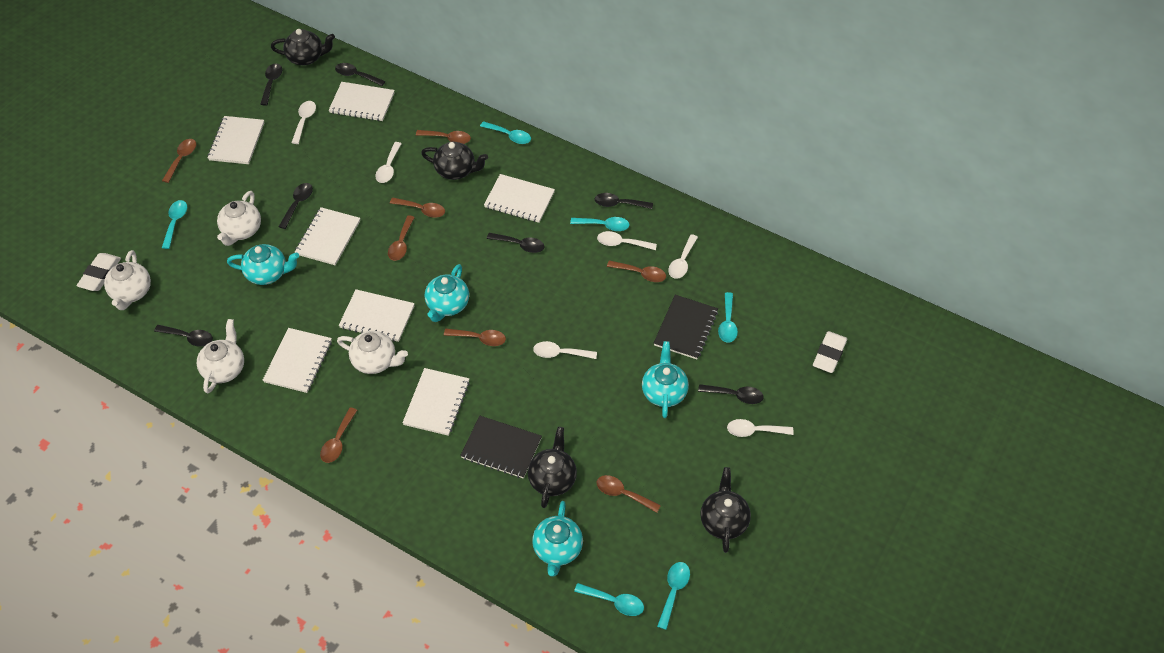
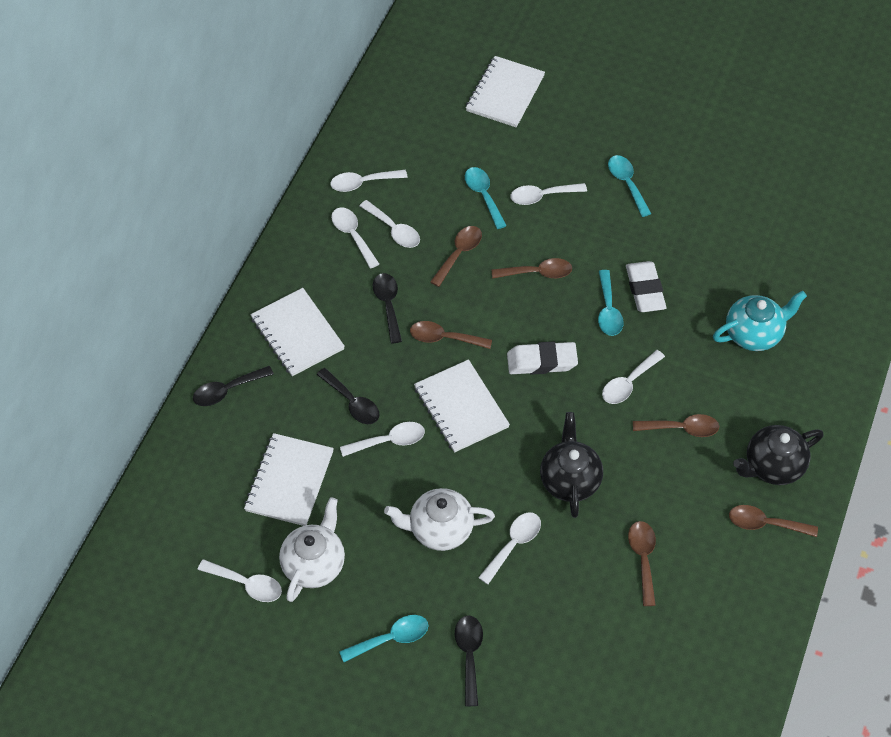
black notebook: 2 -> 0
black spoon: 7 -> 4
black teapot: 4 -> 2
brown spoon: 8 -> 6
turquoise spoon: 6 -> 4
turquoise teapot: 4 -> 1
white notebook: 7 -> 4
white spoon: 6 -> 8
white teapot: 4 -> 2

